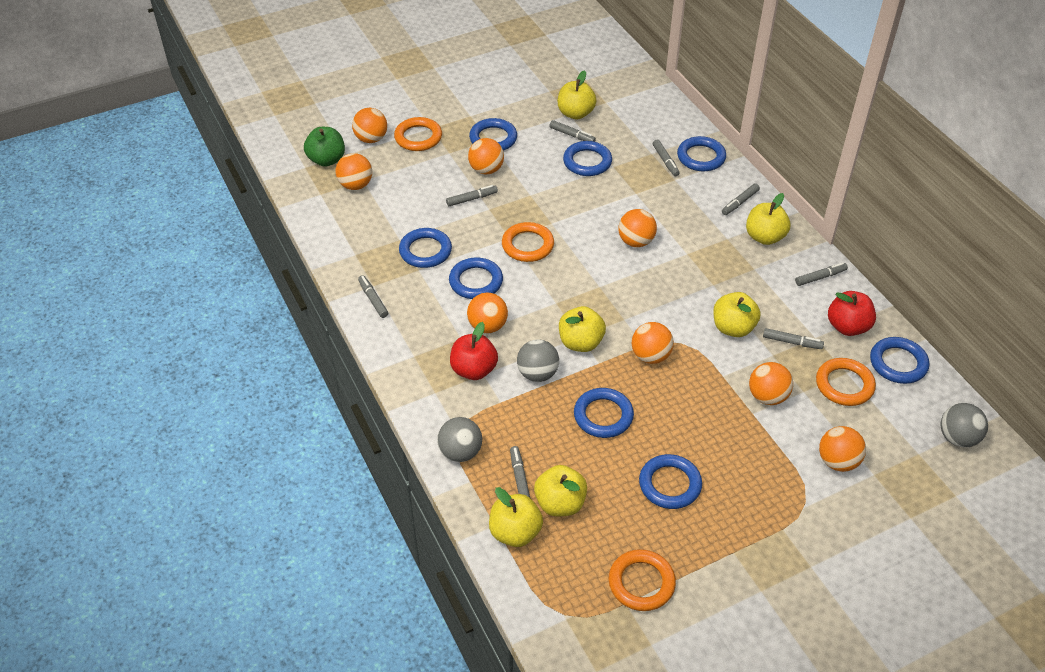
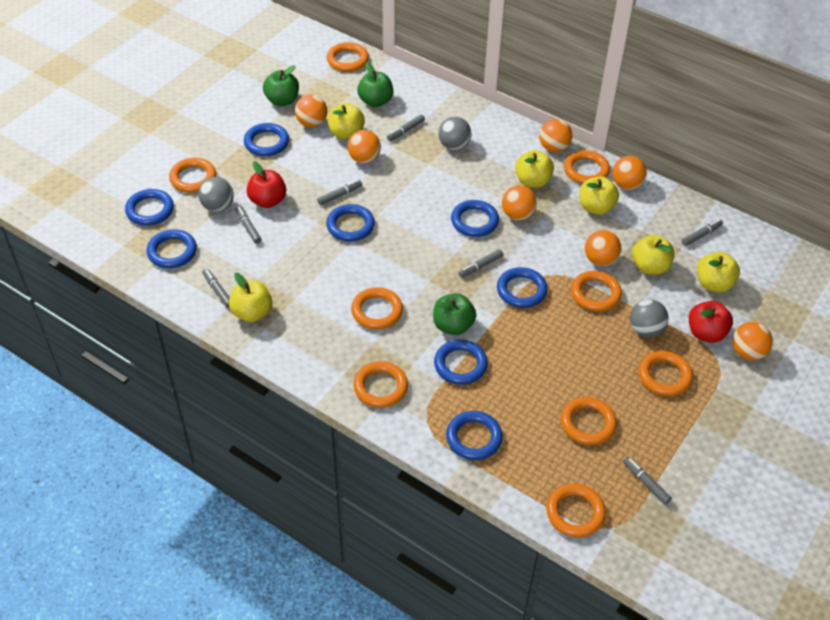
green apple: 1 -> 3
grey marker: 8 -> 7
orange ball: 8 -> 7
orange ring: 4 -> 9

